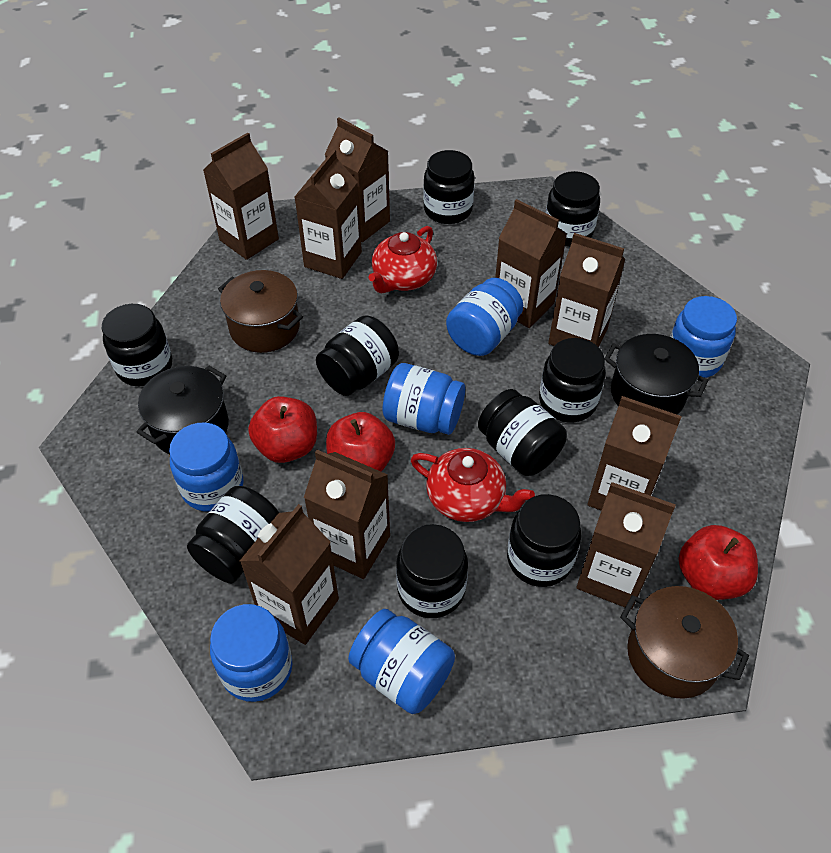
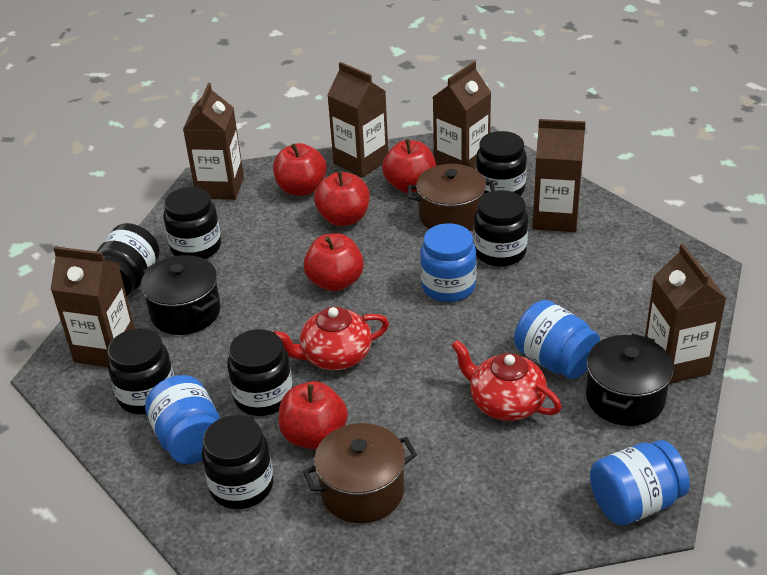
black jar: 9 -> 7
blue jar: 6 -> 4
brown carton: 9 -> 6
red apple: 3 -> 5

